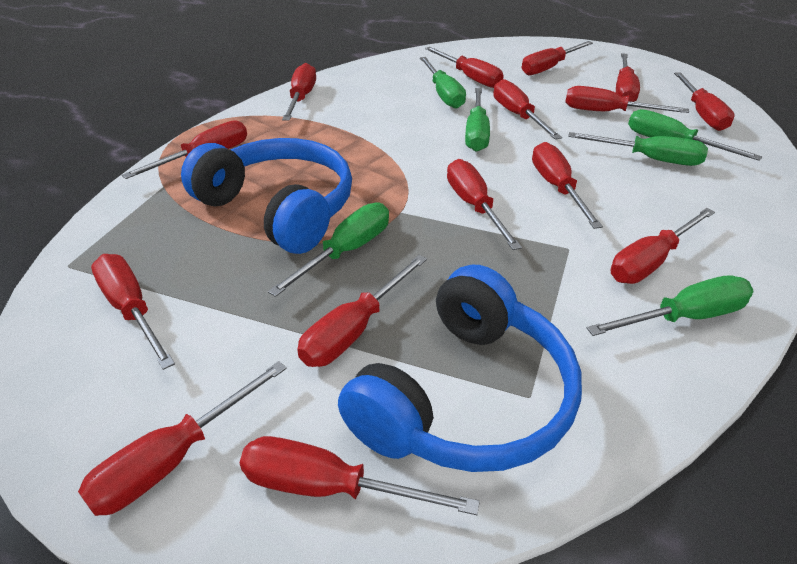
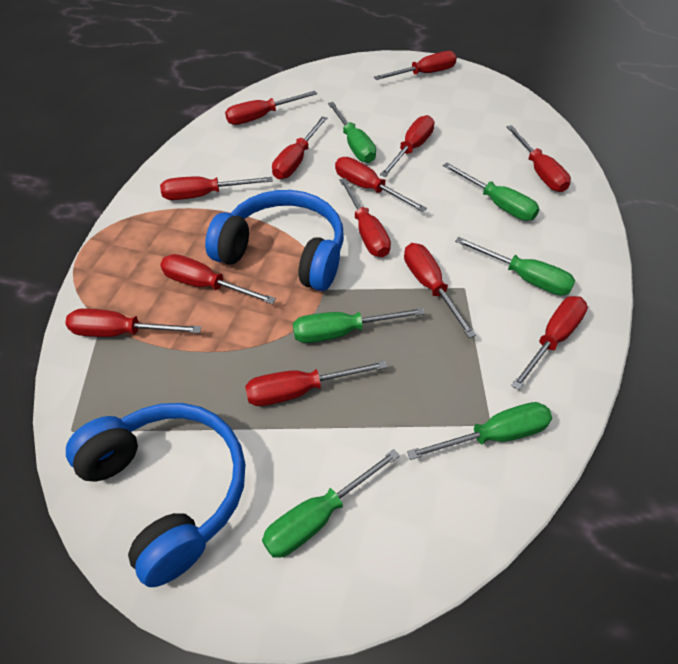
red screwdriver: 15 -> 13

